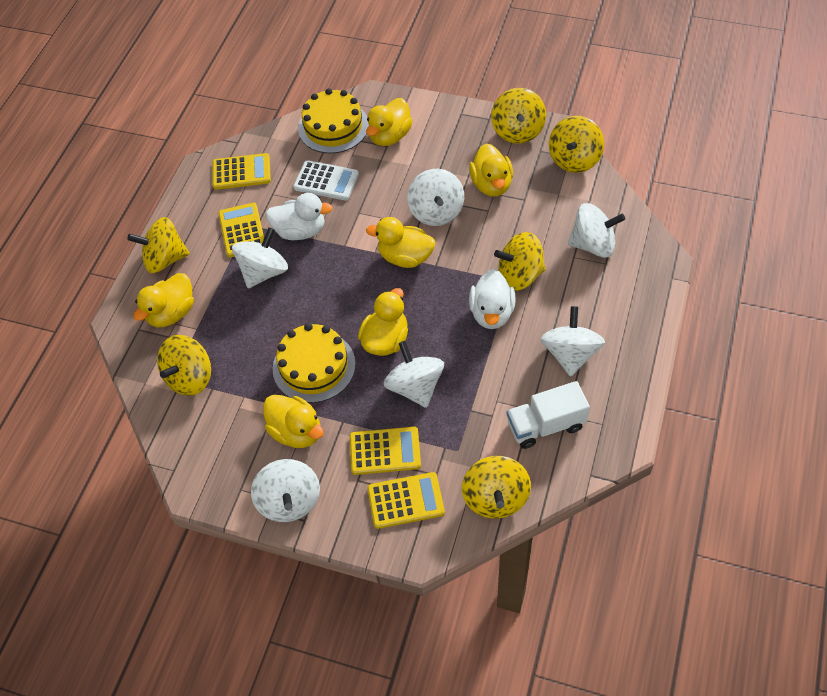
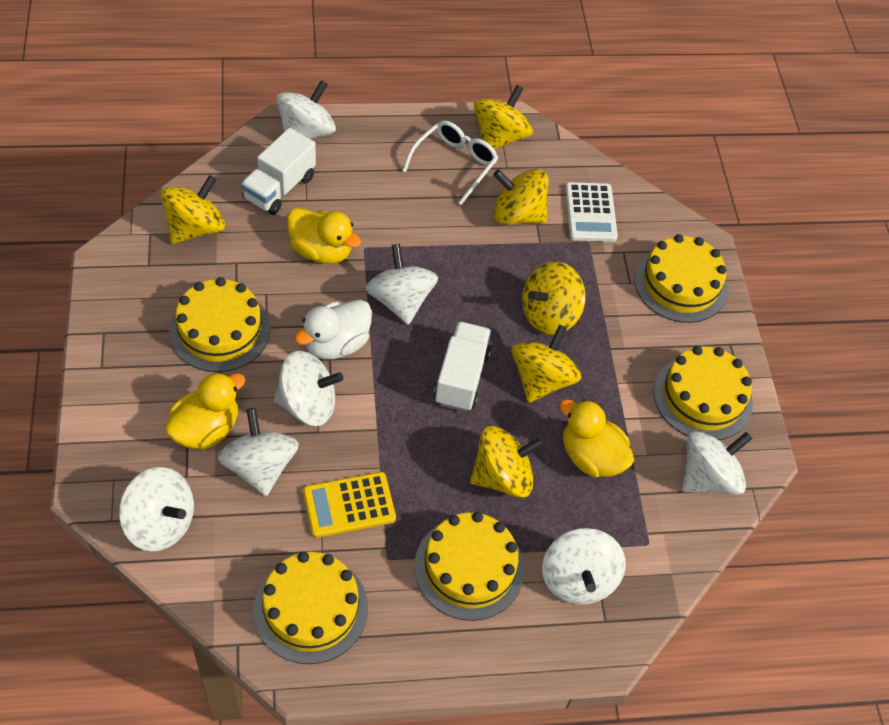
white duck: 2 -> 1
white glasses: 0 -> 1
white spinning top: 6 -> 7
white truck: 1 -> 2
yellow cake: 2 -> 5
yellow calculator: 4 -> 1
yellow duck: 6 -> 3

